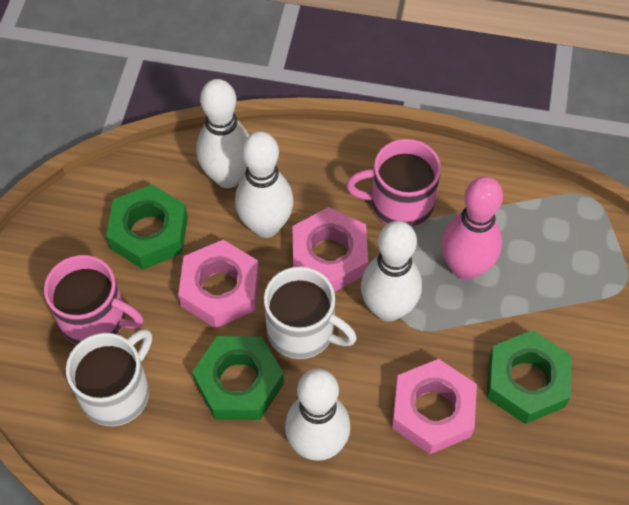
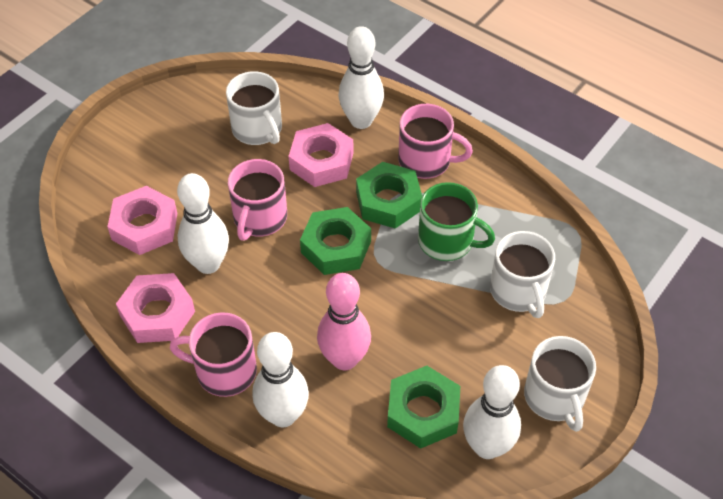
green mug: 0 -> 1
pink mug: 2 -> 3
white mug: 2 -> 3

